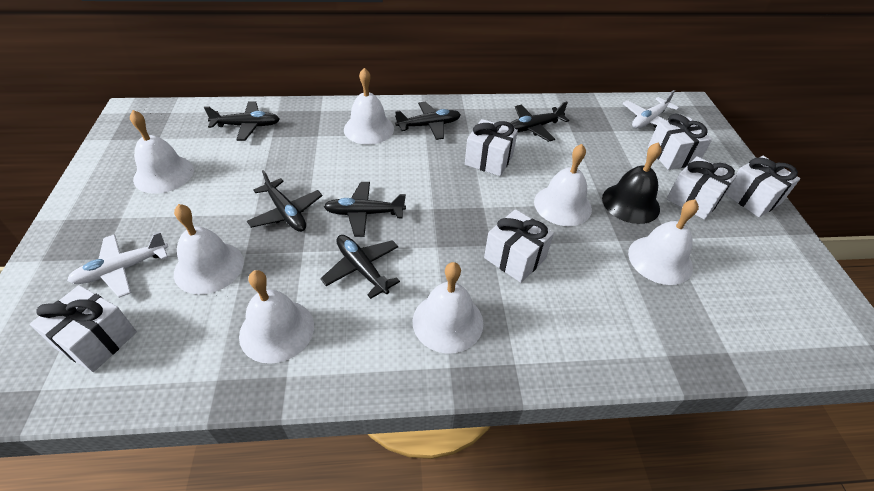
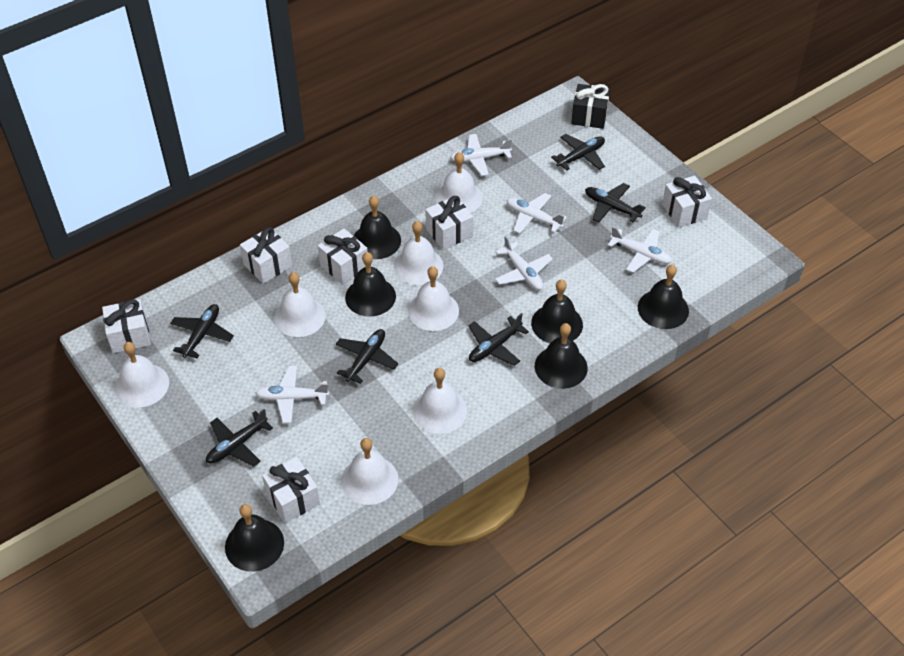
black bell: 1 -> 6
black gift: 0 -> 1
white plane: 2 -> 5

